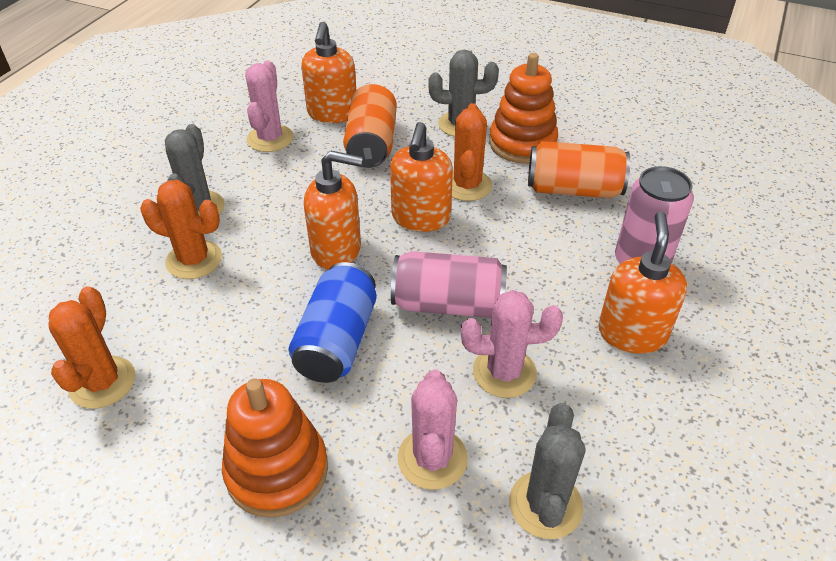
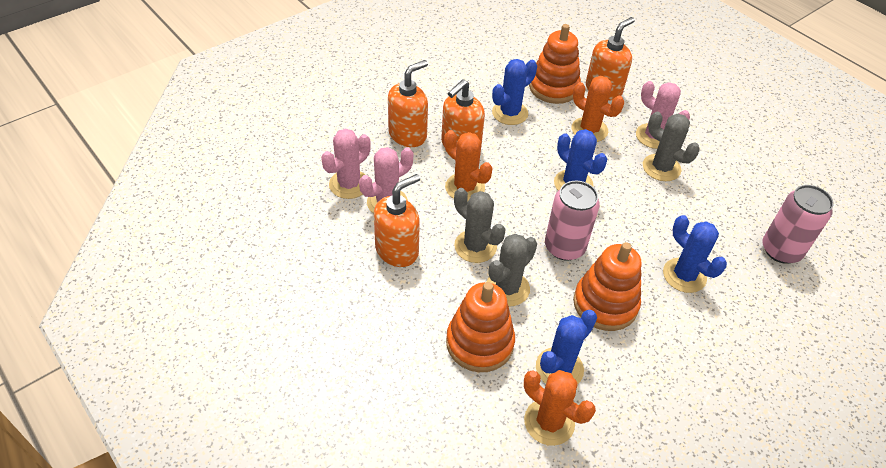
blue cactus: 0 -> 4
blue can: 1 -> 0
orange can: 2 -> 0
orange stacking toy: 2 -> 3

